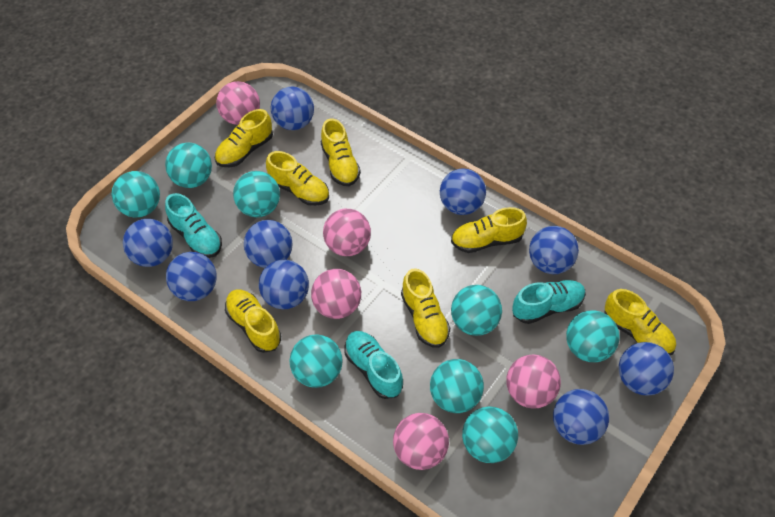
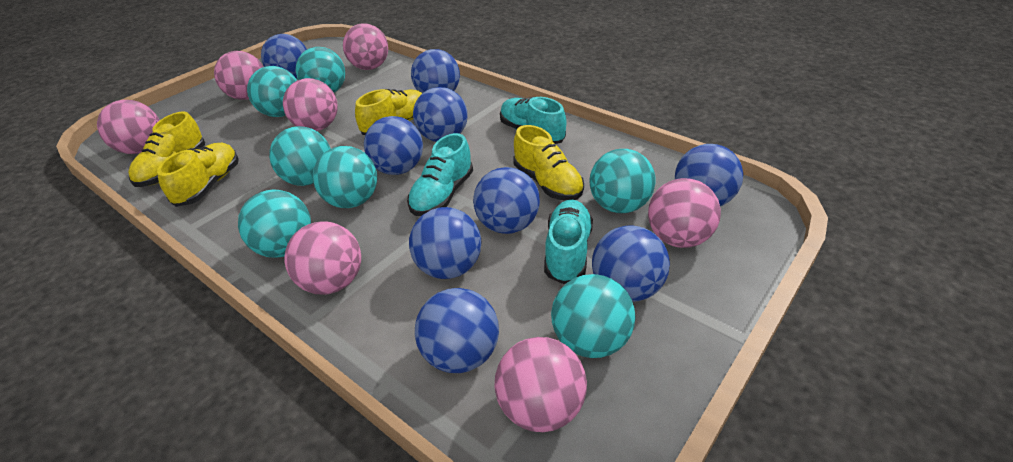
pink ball: 5 -> 7
turquoise ball: 8 -> 7
yellow shoe: 7 -> 4

